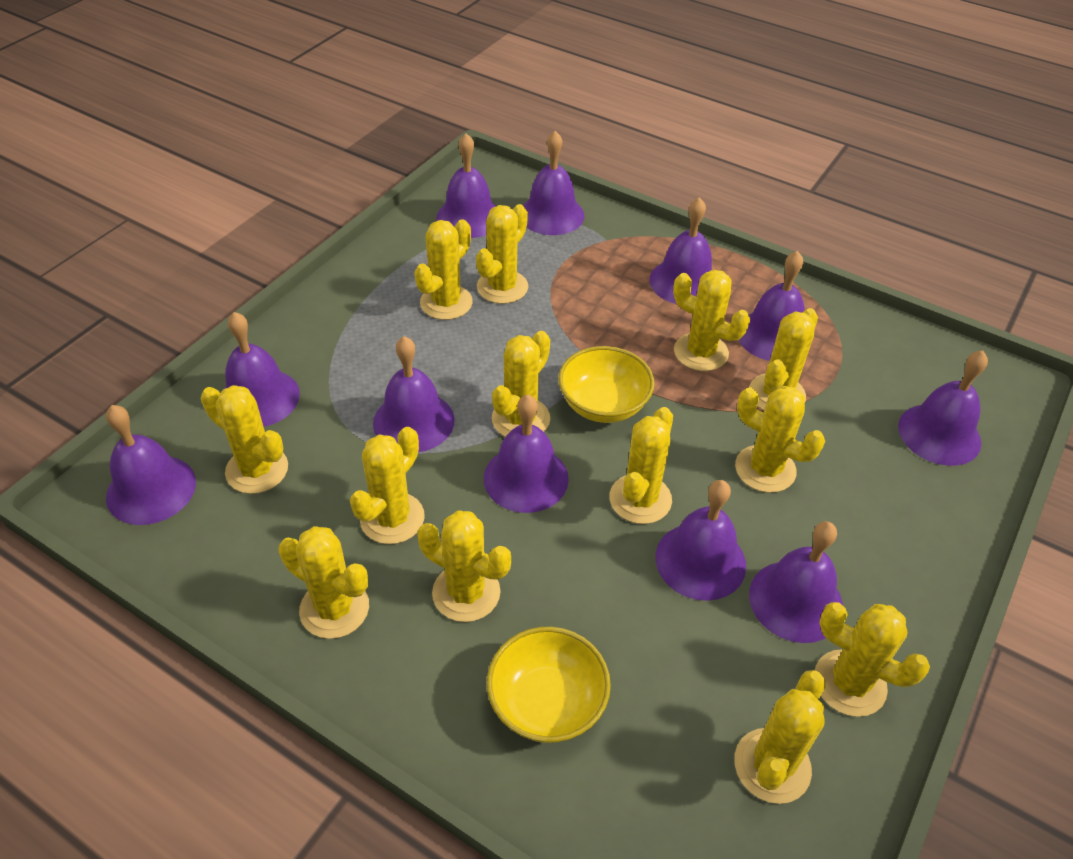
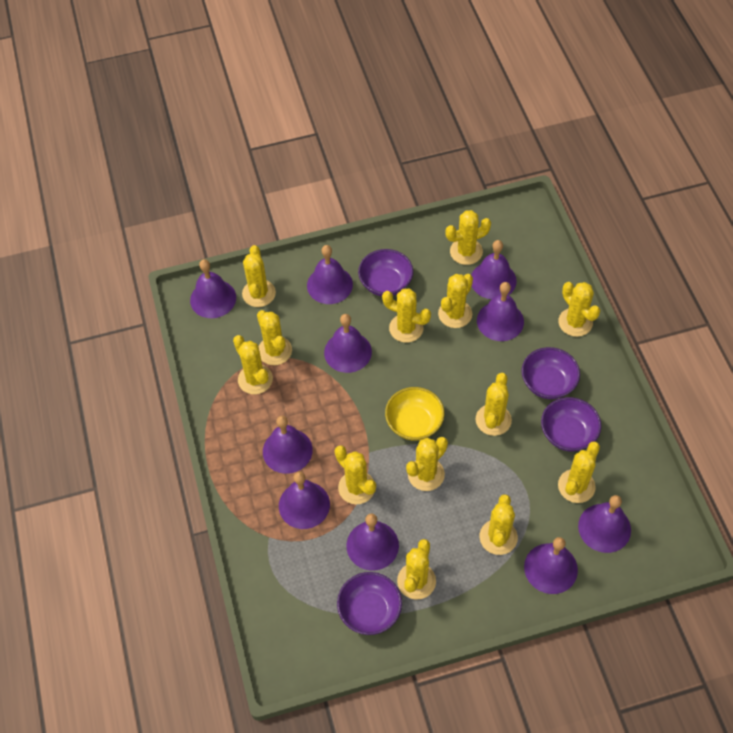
purple bell: 11 -> 10
purple bowl: 0 -> 4
yellow bowl: 2 -> 1

